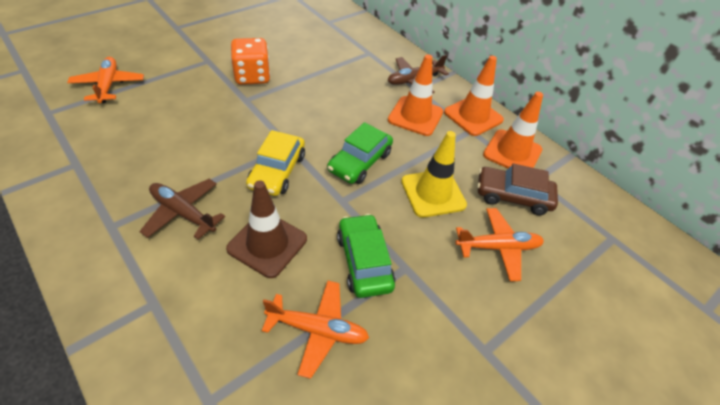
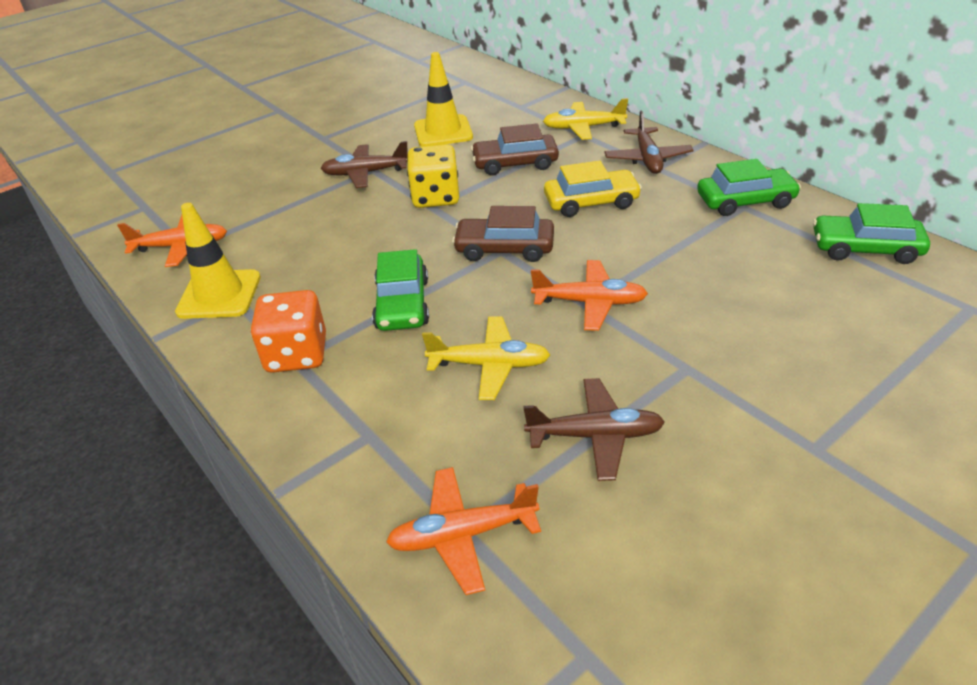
brown car: 1 -> 2
brown plane: 2 -> 3
brown traffic cone: 1 -> 0
green car: 2 -> 3
orange traffic cone: 3 -> 0
yellow dice: 0 -> 1
yellow plane: 0 -> 2
yellow traffic cone: 1 -> 2

